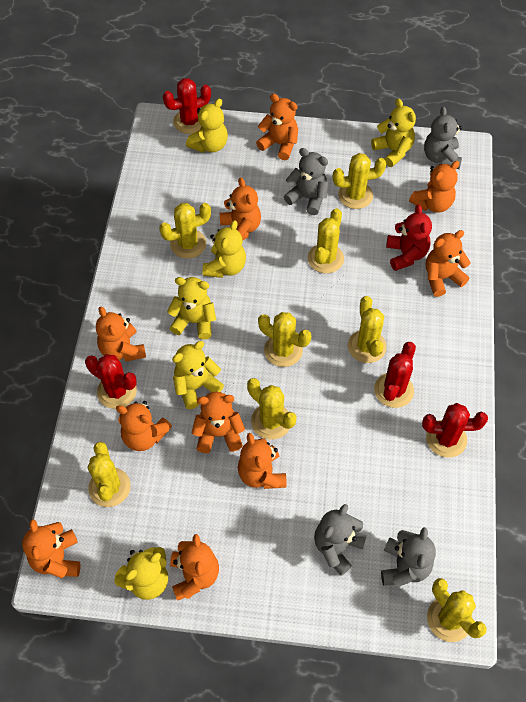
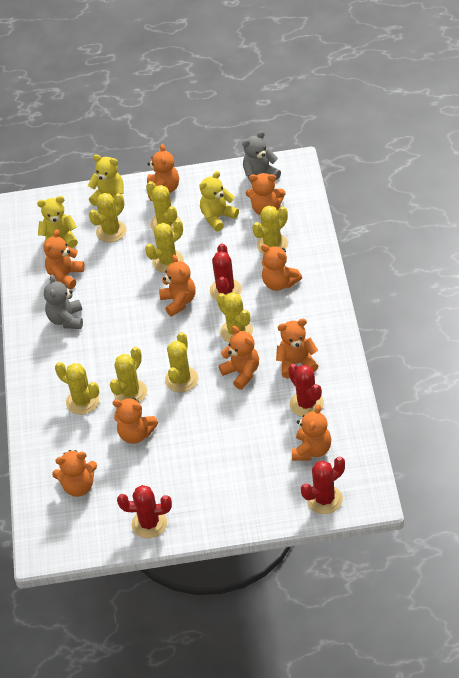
grey teddy bear: 4 -> 2
red teddy bear: 1 -> 0
yellow teddy bear: 6 -> 3

